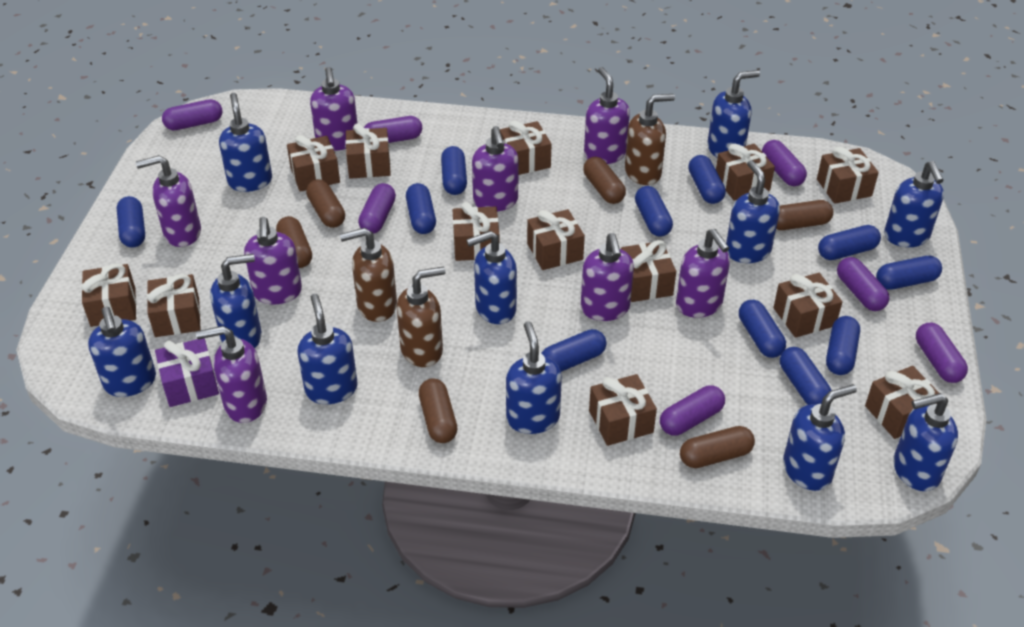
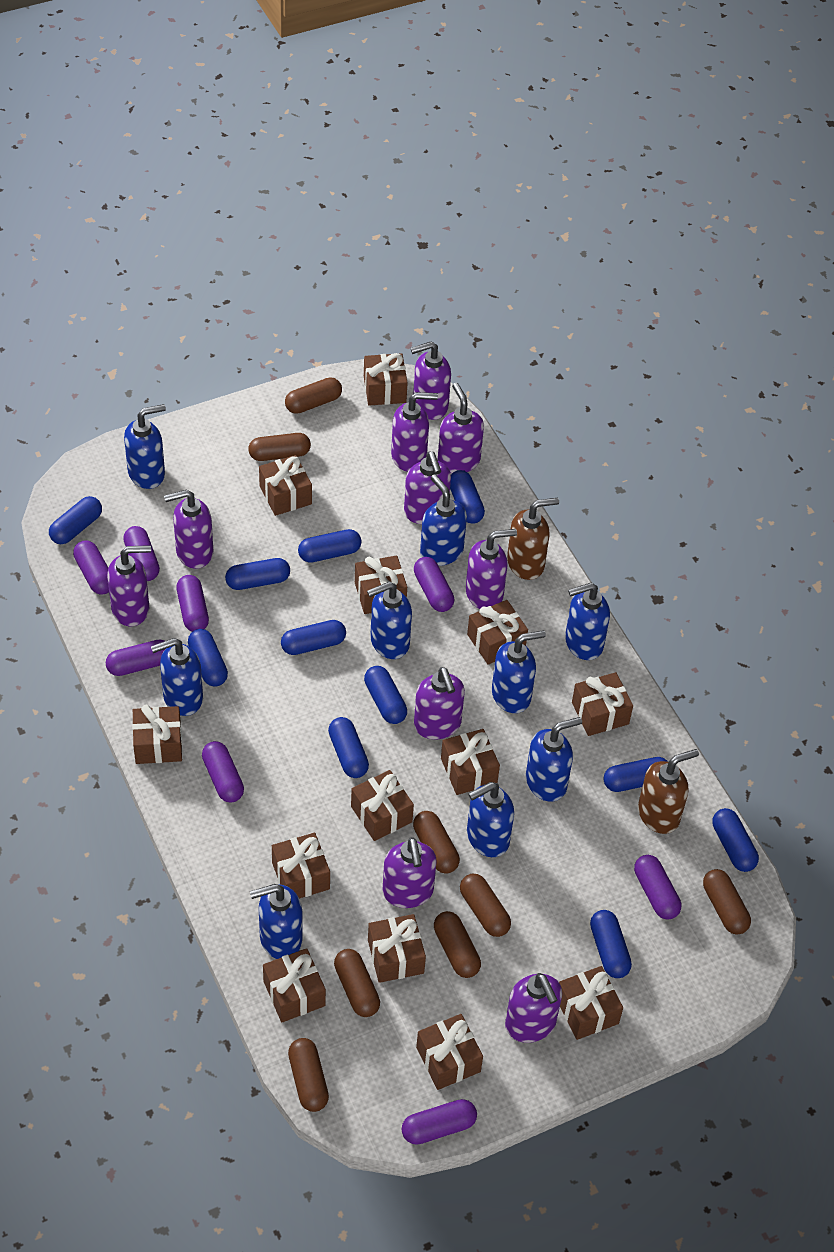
blue soap dispenser: 11 -> 9
brown capsule: 6 -> 8
brown soap dispenser: 3 -> 2
purple capsule: 7 -> 8
purple gift: 1 -> 0
purple soap dispenser: 8 -> 10

